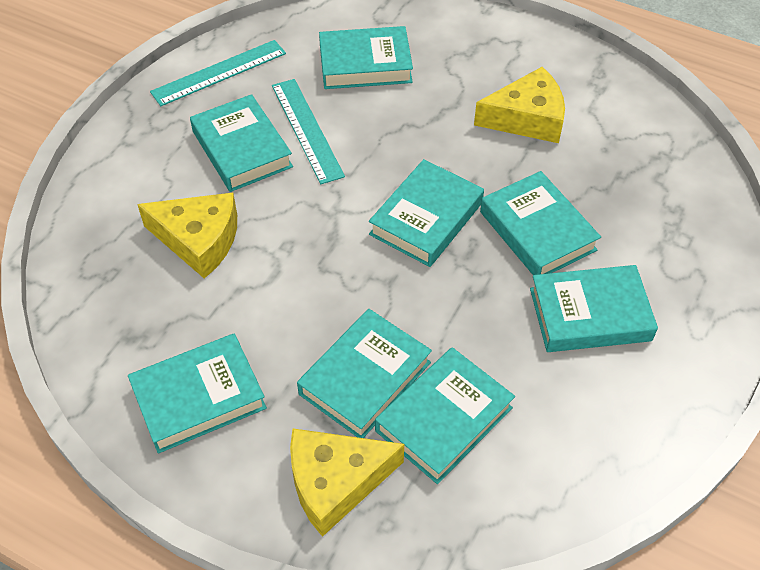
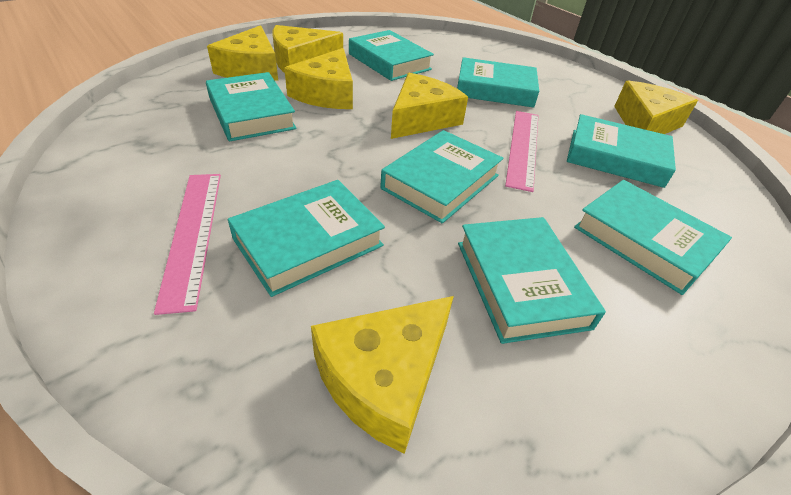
pink ruler: 0 -> 2
turquoise ruler: 2 -> 0
yellow cheese: 3 -> 6

